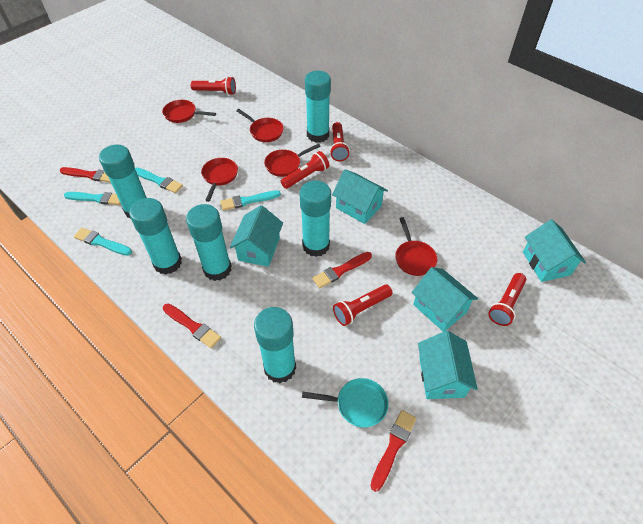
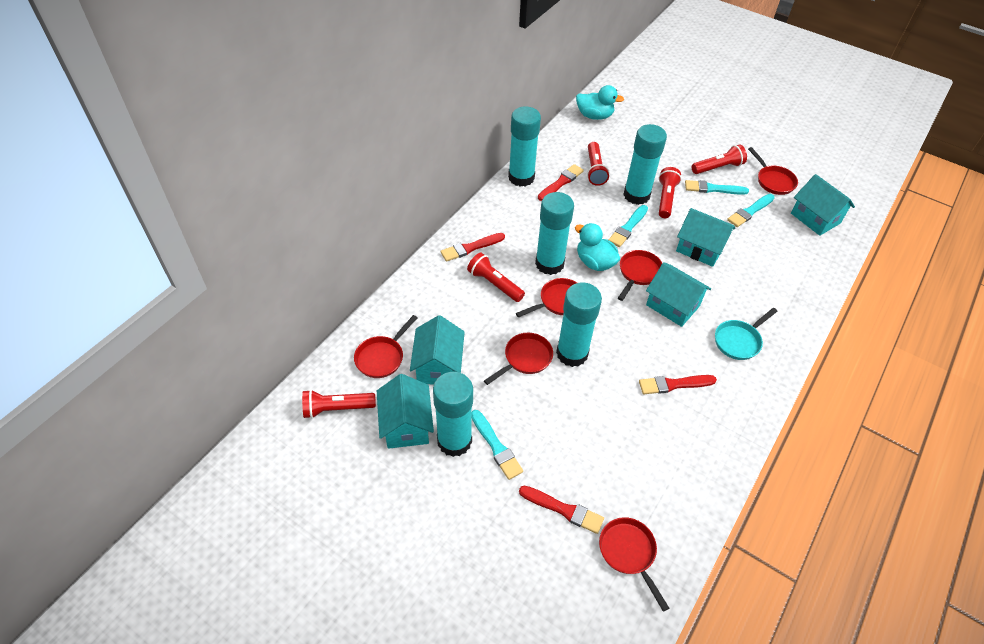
red pan: 5 -> 6
turquoise duck: 0 -> 2
turquoise glue stick: 6 -> 5

